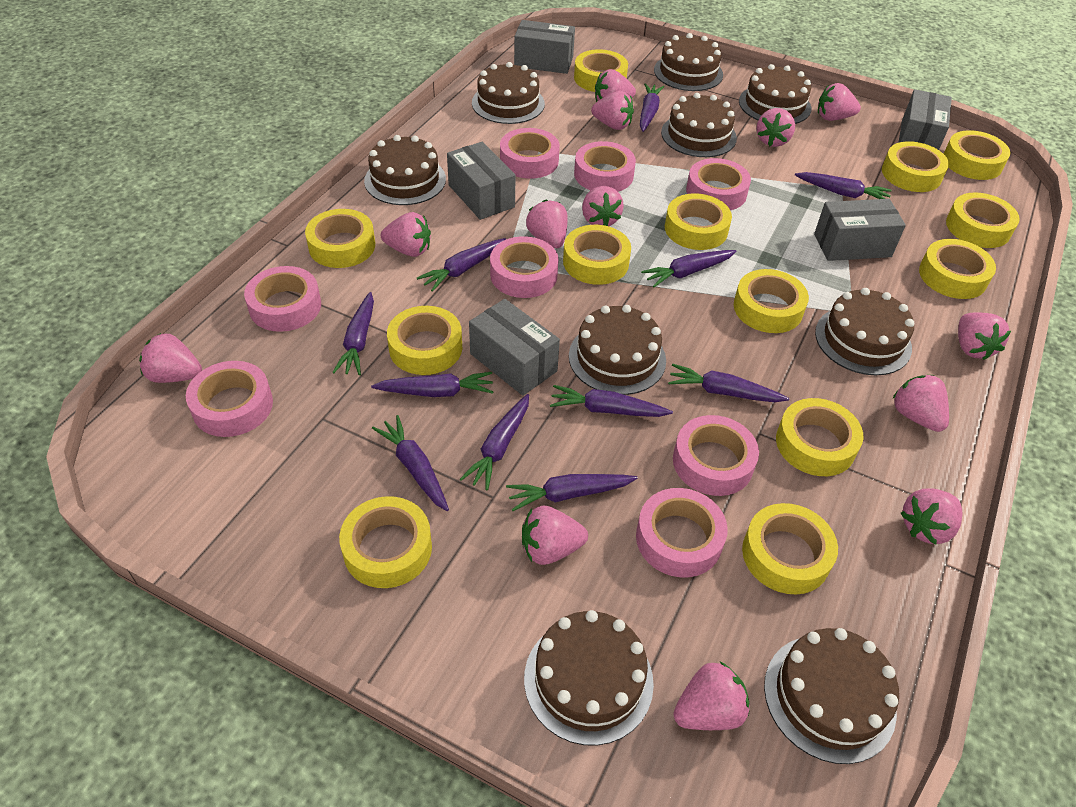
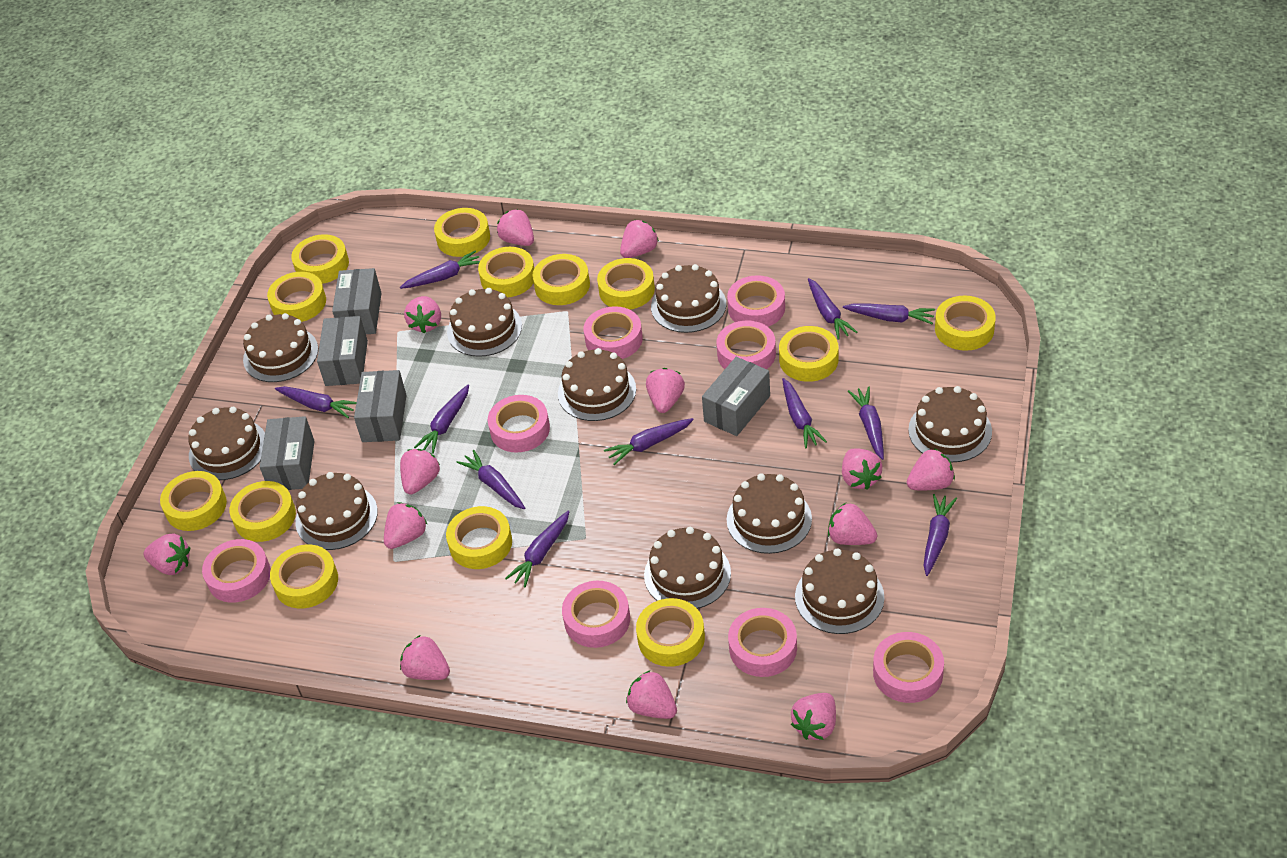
brown cake: 9 -> 10

